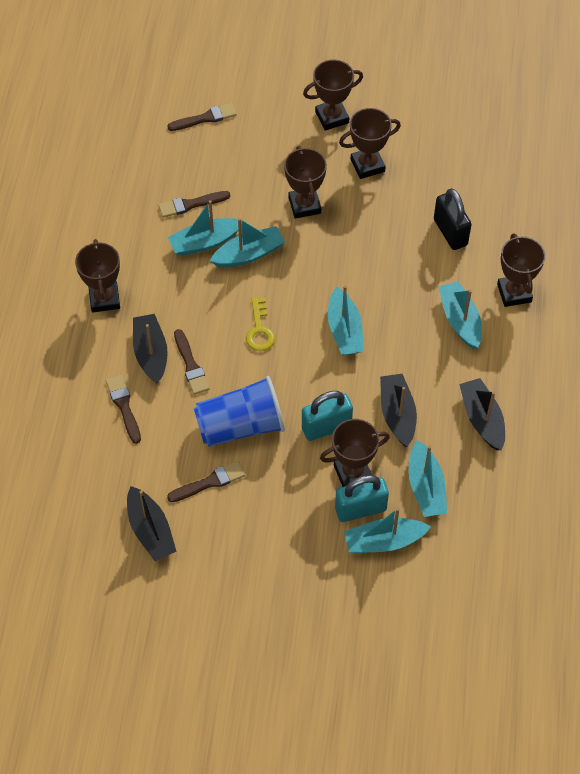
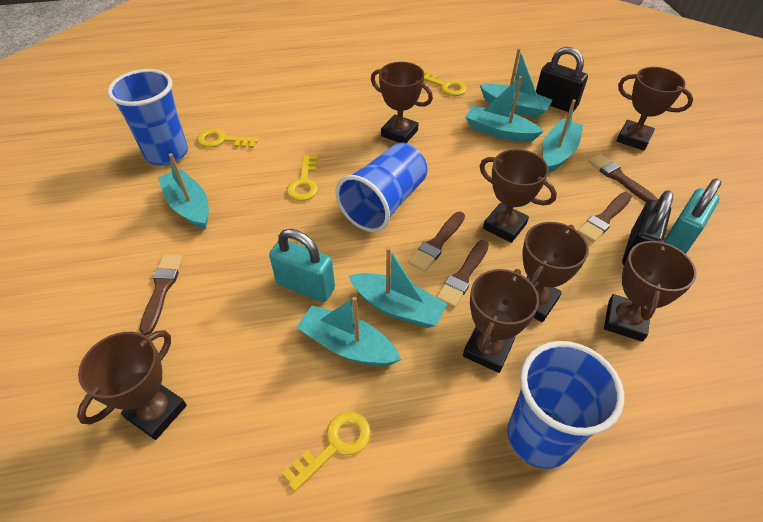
black boat: 4 -> 0
black padlock: 1 -> 2
blue cup: 1 -> 3
brown trophy: 6 -> 7
yellow key: 1 -> 4

